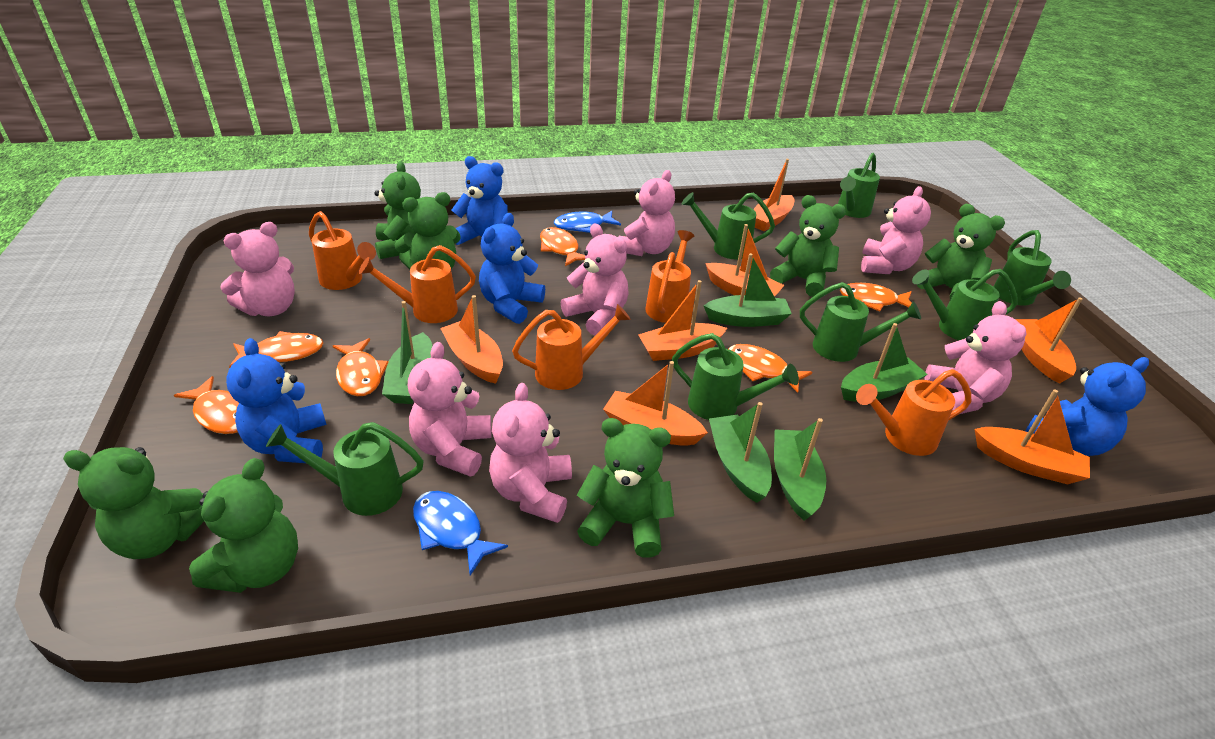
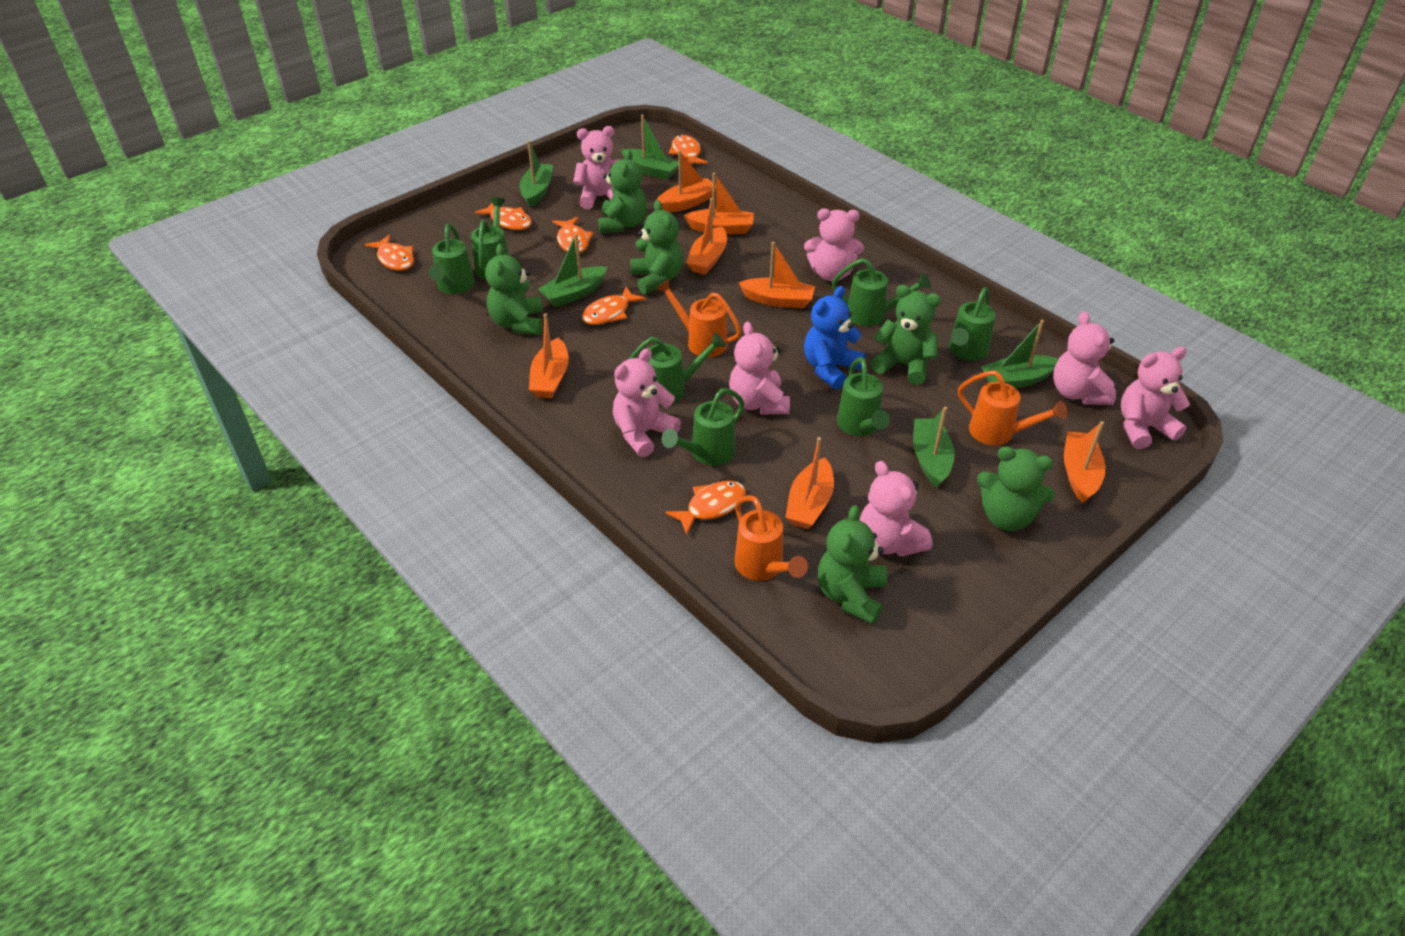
blue fish: 2 -> 0
blue teddy bear: 4 -> 1
green teddy bear: 7 -> 6
orange watering can: 5 -> 3

